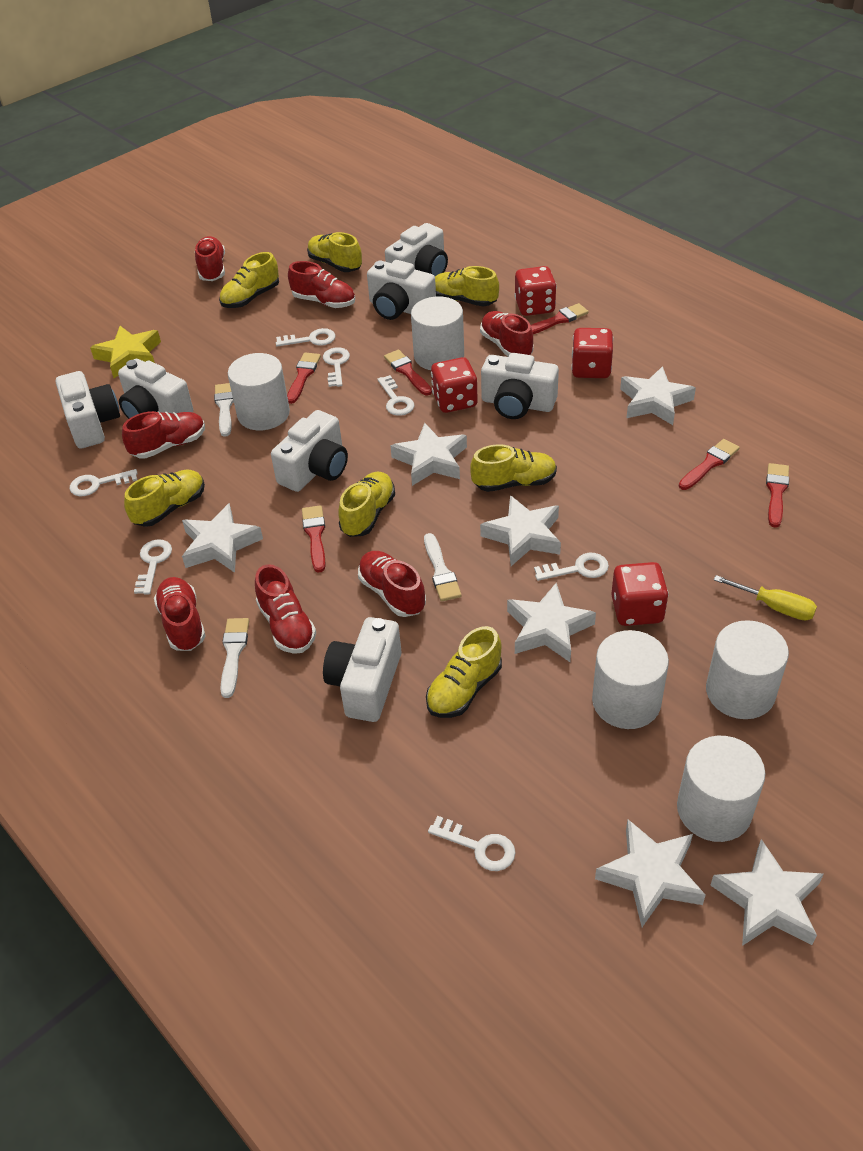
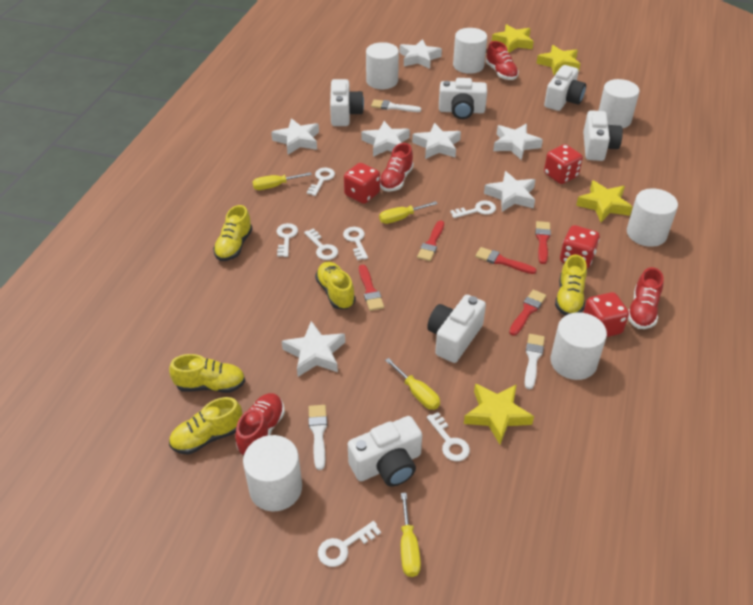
red brush: 6 -> 5
red shoe: 7 -> 4
white camera: 7 -> 6
white cylinder: 5 -> 6
yellow screwdriver: 1 -> 4
yellow shoe: 7 -> 5
yellow star: 1 -> 4

